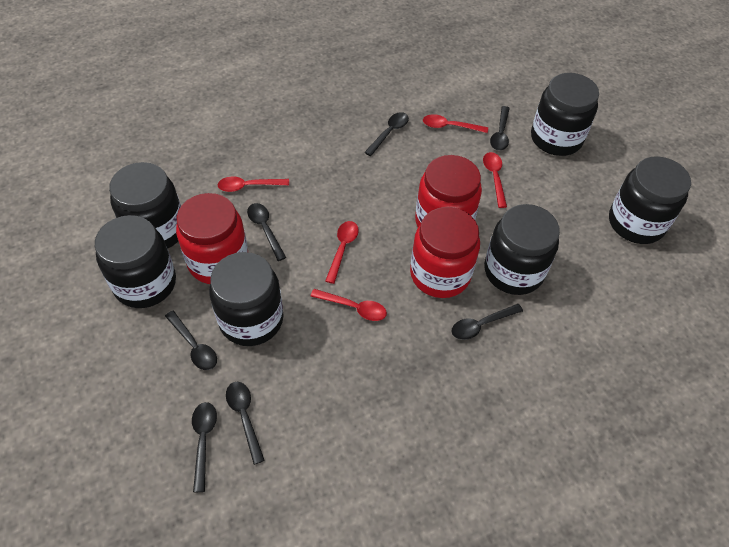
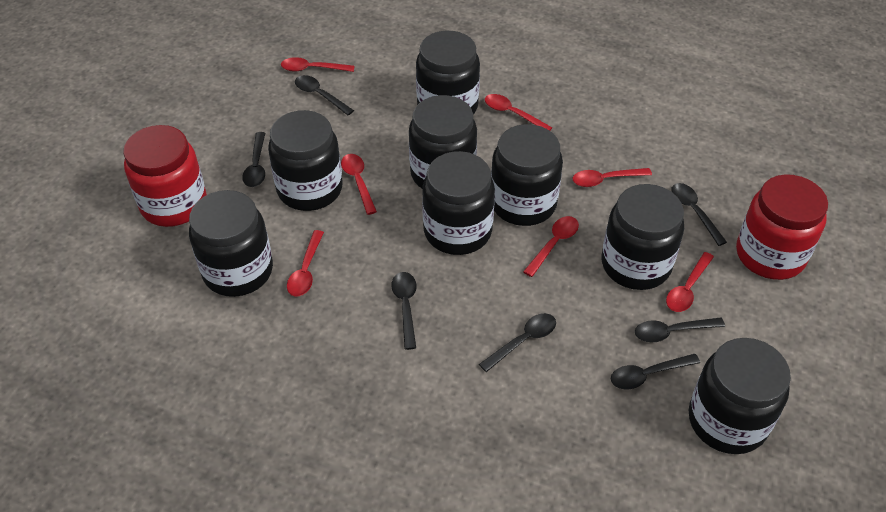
black jar: 6 -> 8
red jar: 3 -> 2
red spoon: 5 -> 7

